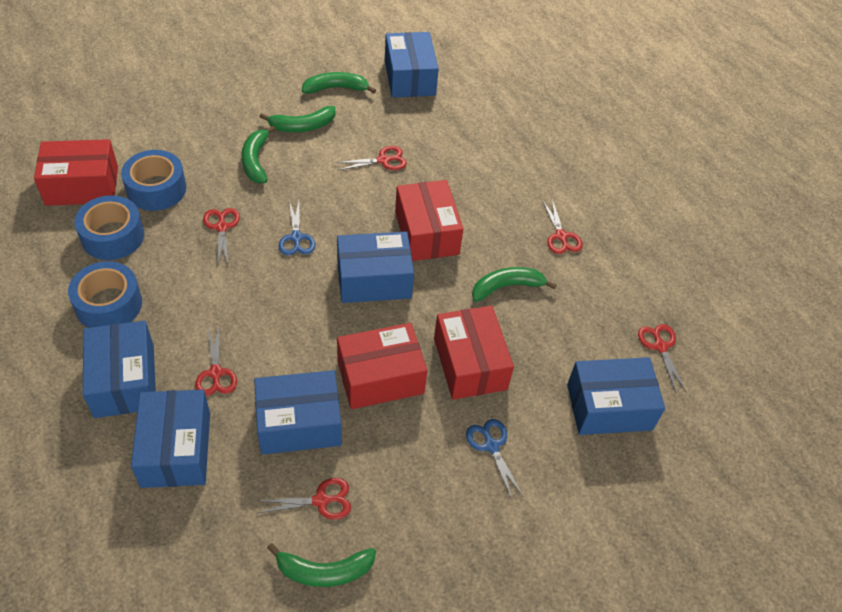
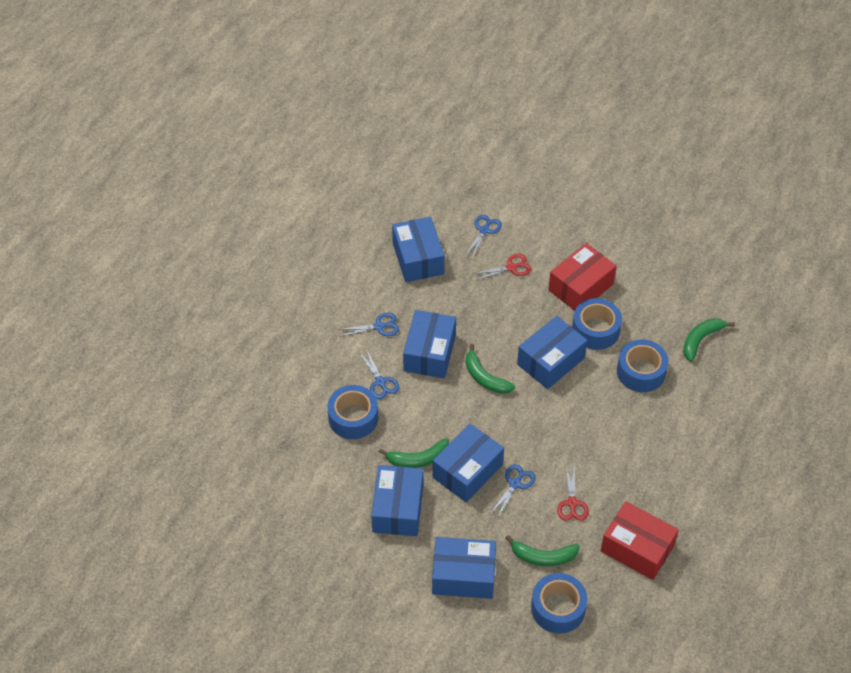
blue scissors: 2 -> 4
blue tape: 3 -> 4
green banana: 5 -> 4
red box: 4 -> 2
red scissors: 6 -> 2

